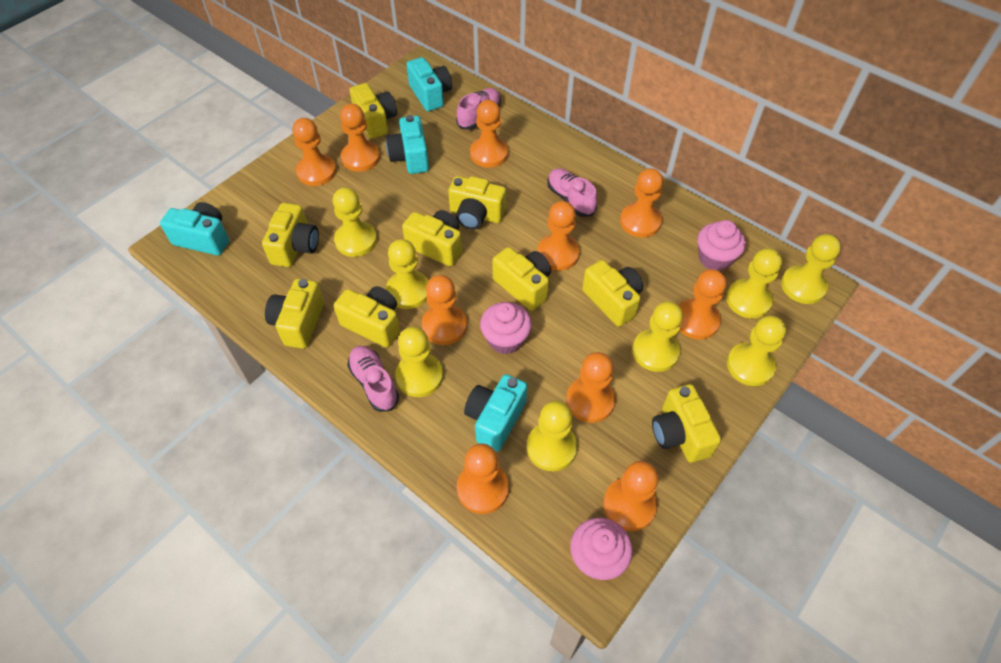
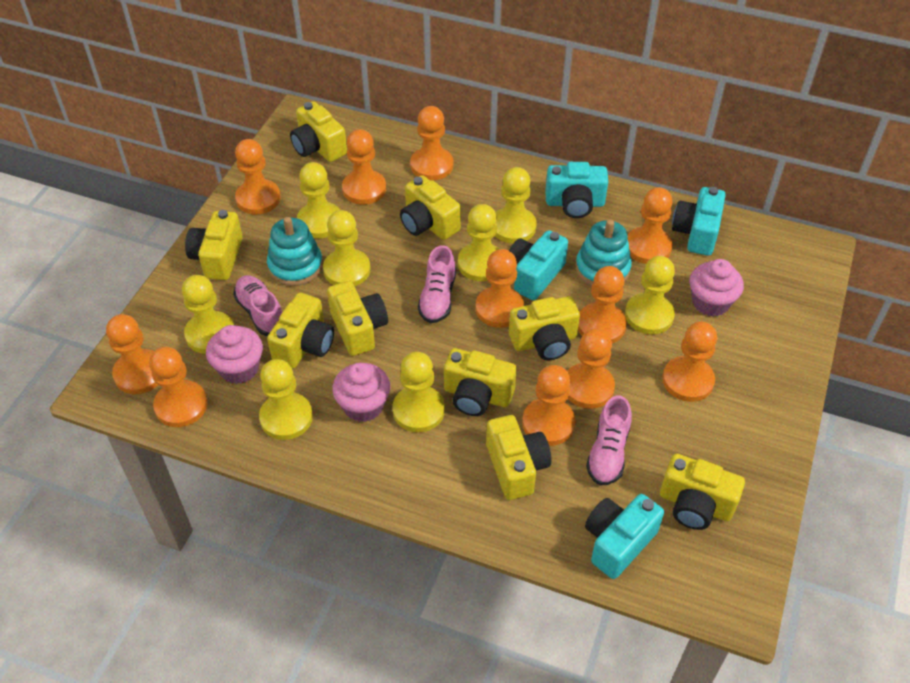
orange pawn: 10 -> 11
turquoise stacking toy: 0 -> 2

